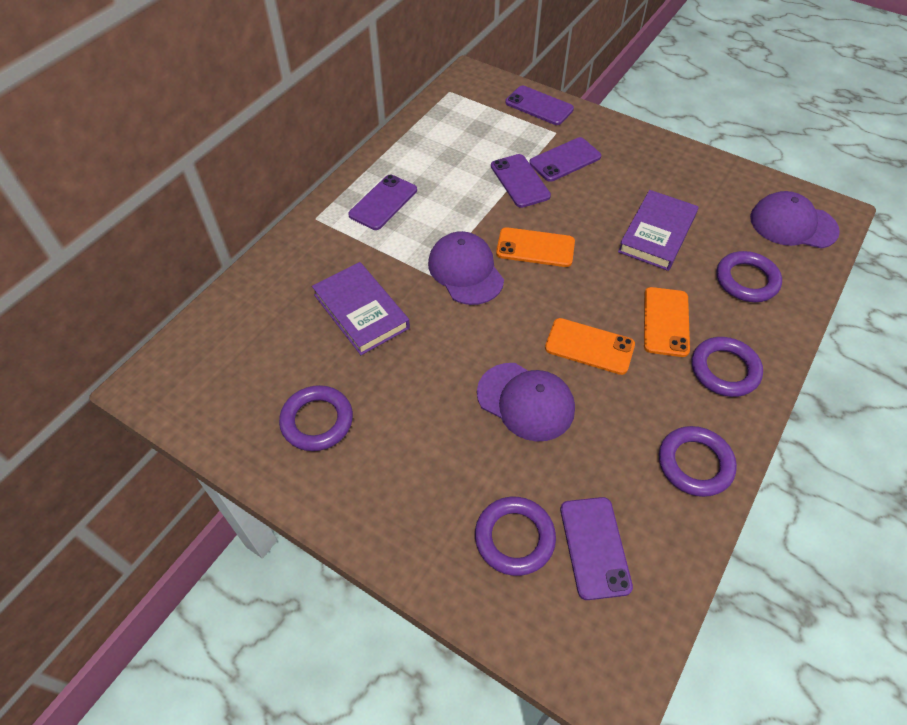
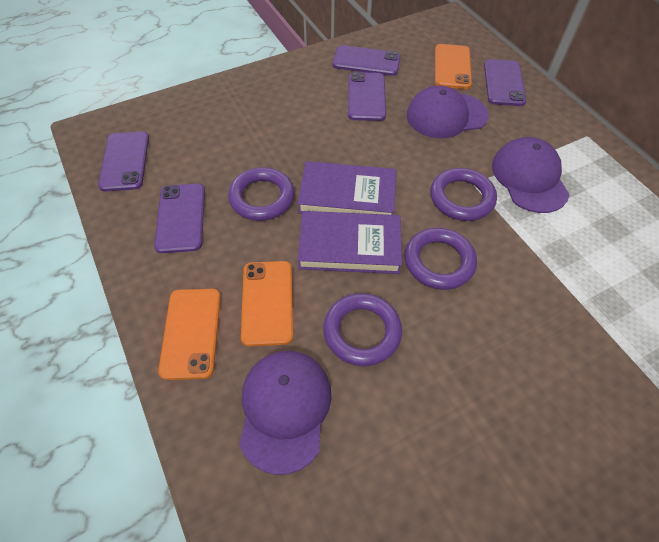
purple ring: 5 -> 4

